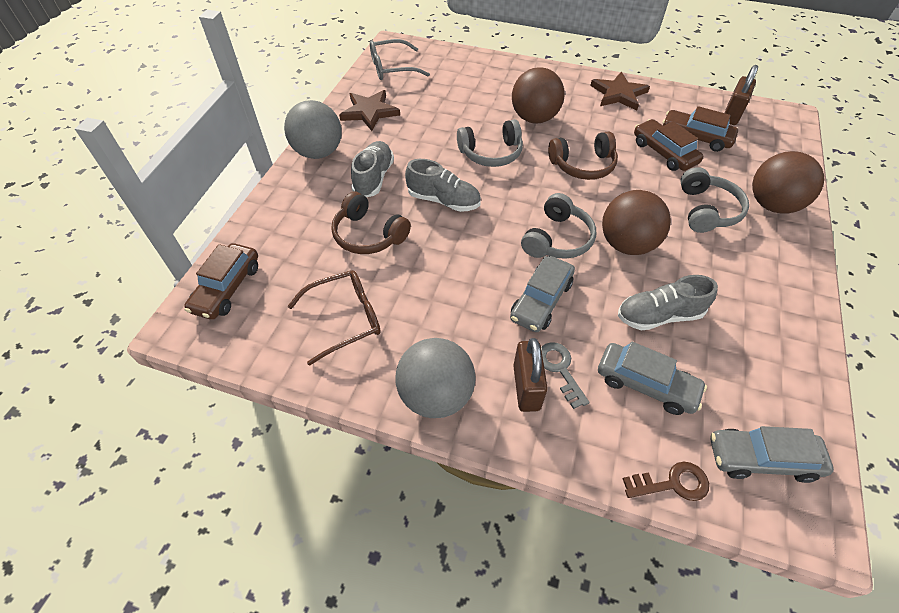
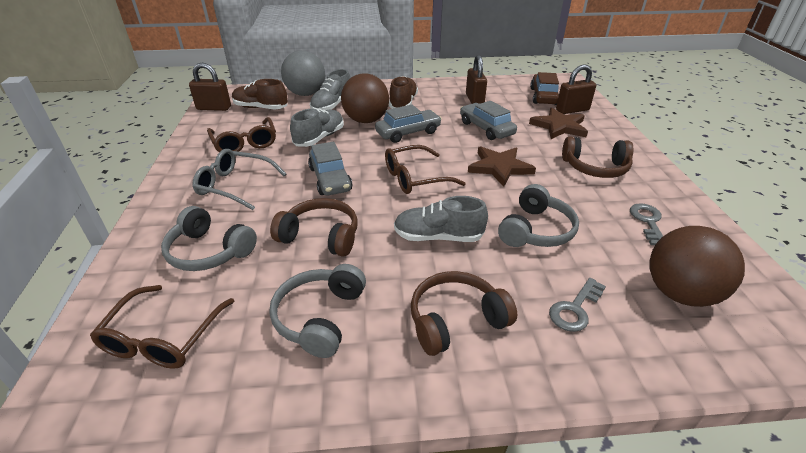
brown ball: 3 -> 2
brown car: 3 -> 1
brown glasses: 1 -> 3
brown headphones: 2 -> 3
brown key: 1 -> 0
brown padlock: 2 -> 3
brown shoe: 0 -> 2
grey ball: 2 -> 1
grey key: 1 -> 2

